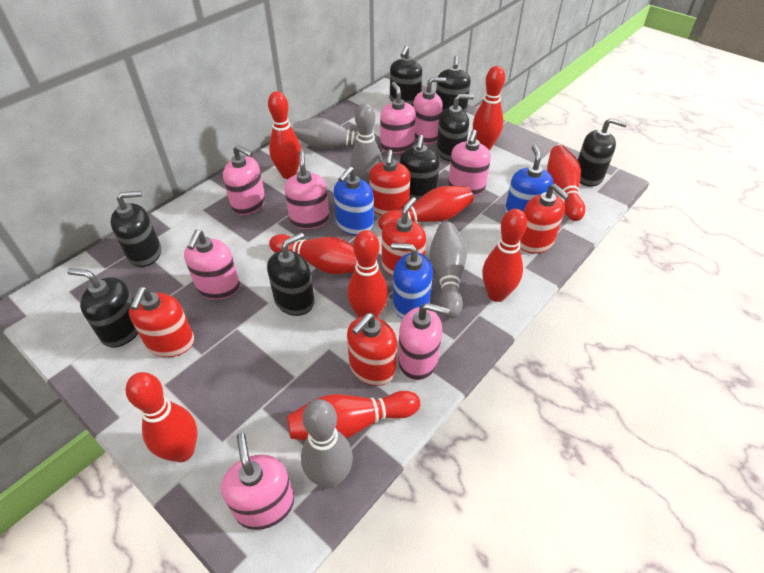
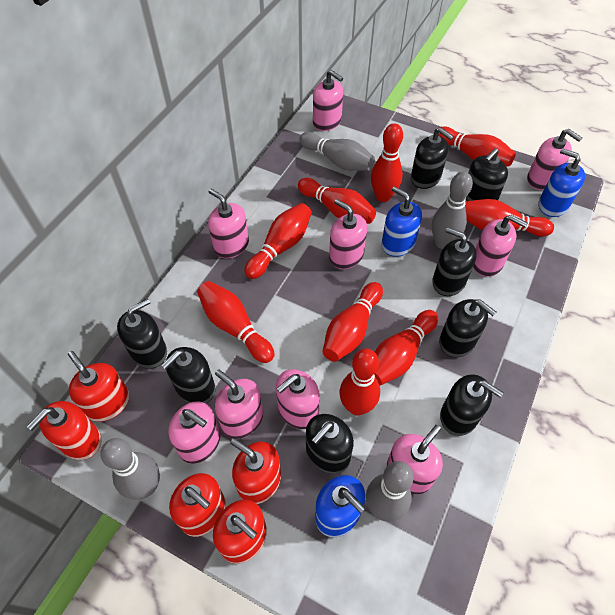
pink soap dispenser: 8 -> 9

